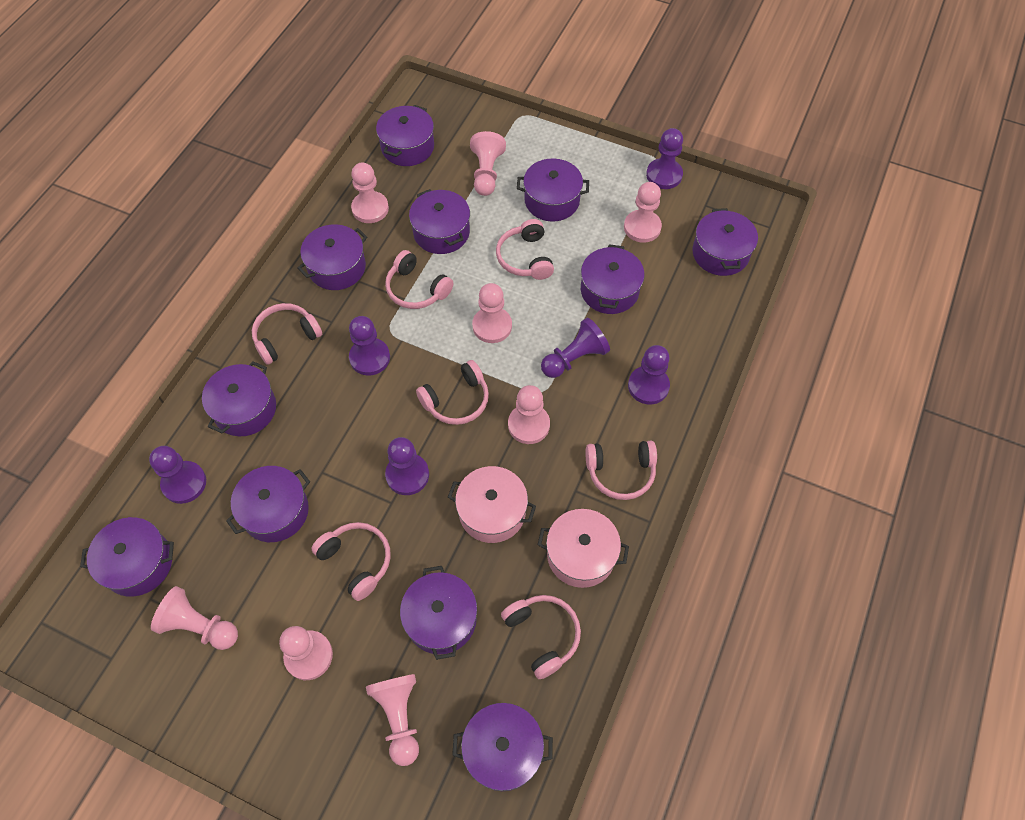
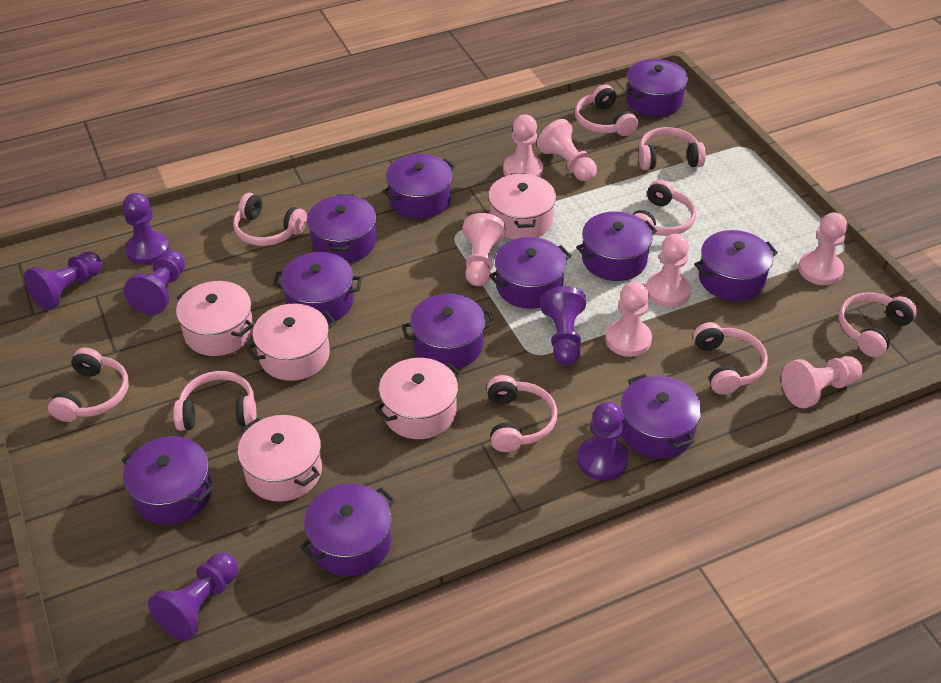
pink headphones: 7 -> 9
pink pawn: 8 -> 7
pink pot: 2 -> 5

